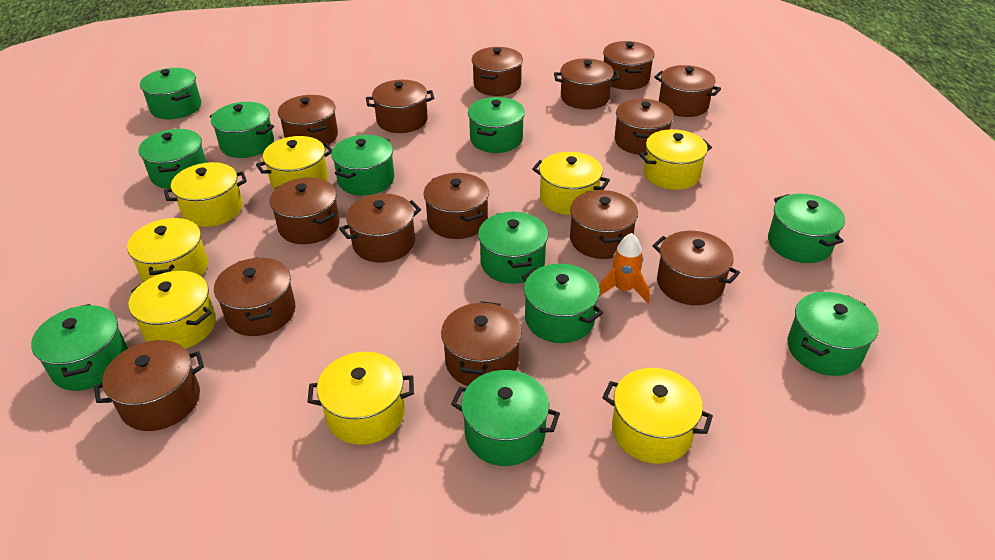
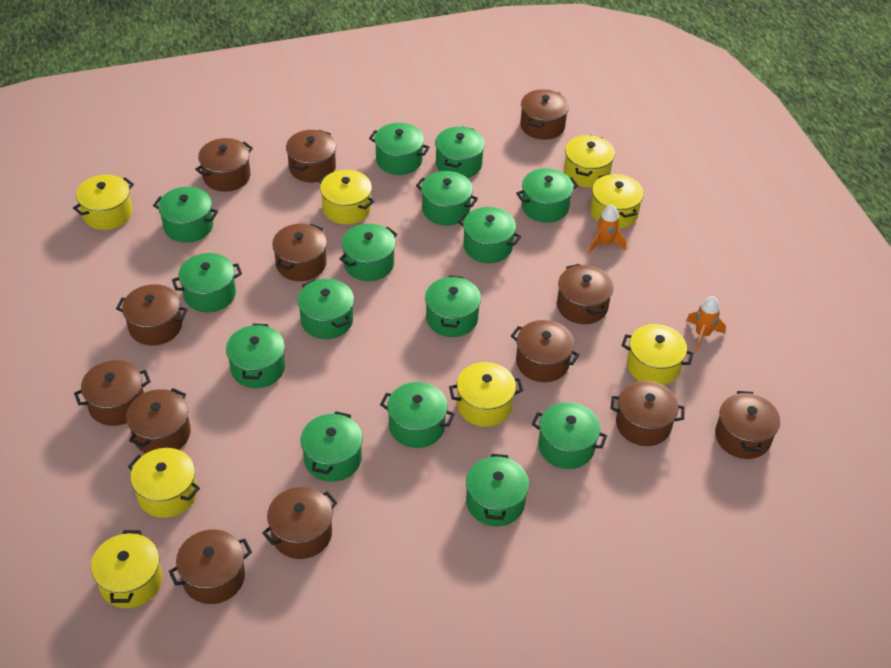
brown pot: 15 -> 13
green pot: 11 -> 15
orange rocket: 1 -> 2

